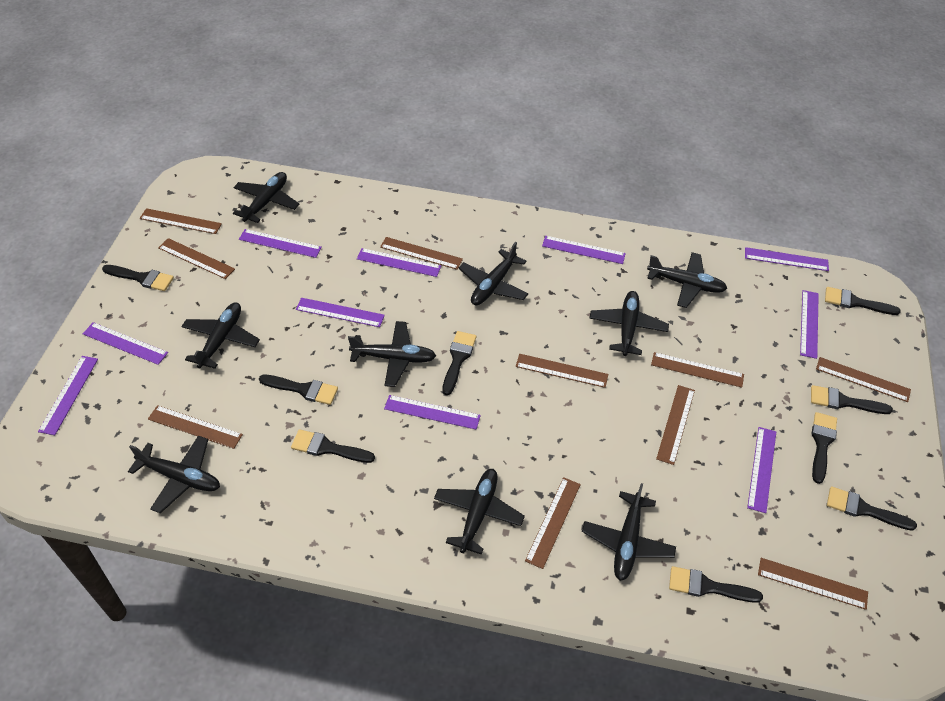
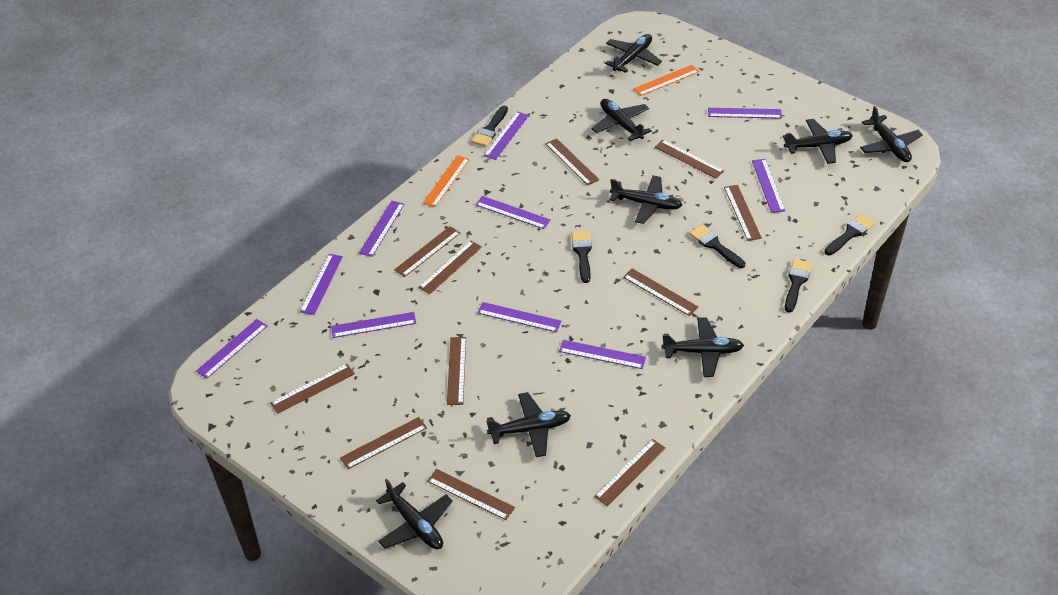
black brush: 9 -> 5
black plane: 9 -> 8
brown ruler: 10 -> 11
orange ruler: 0 -> 2

